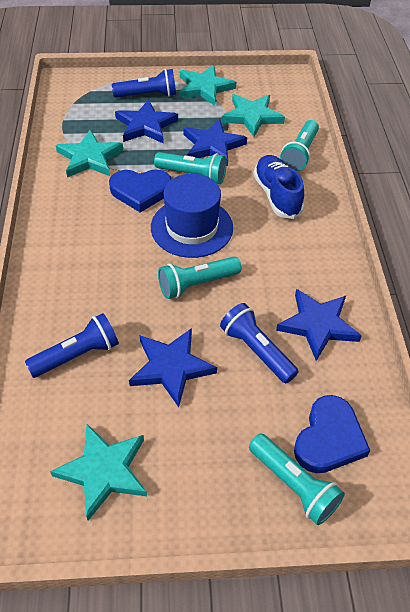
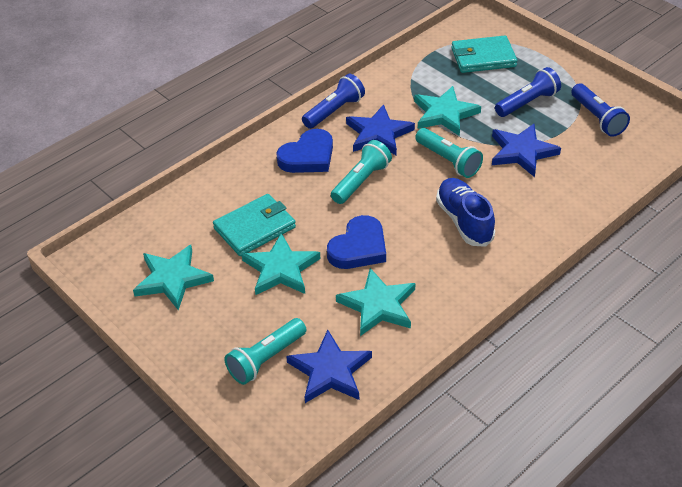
blue hat: 1 -> 0
blue star: 4 -> 3
turquoise flashlight: 4 -> 3
turquoise wallet: 0 -> 2

